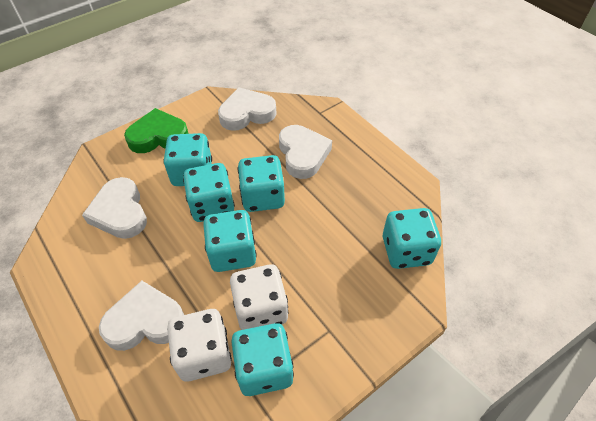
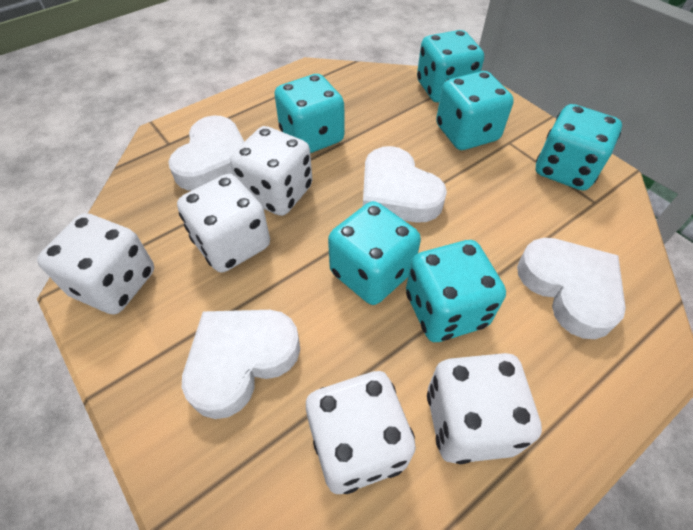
green heart: 1 -> 0
white dice: 2 -> 5

